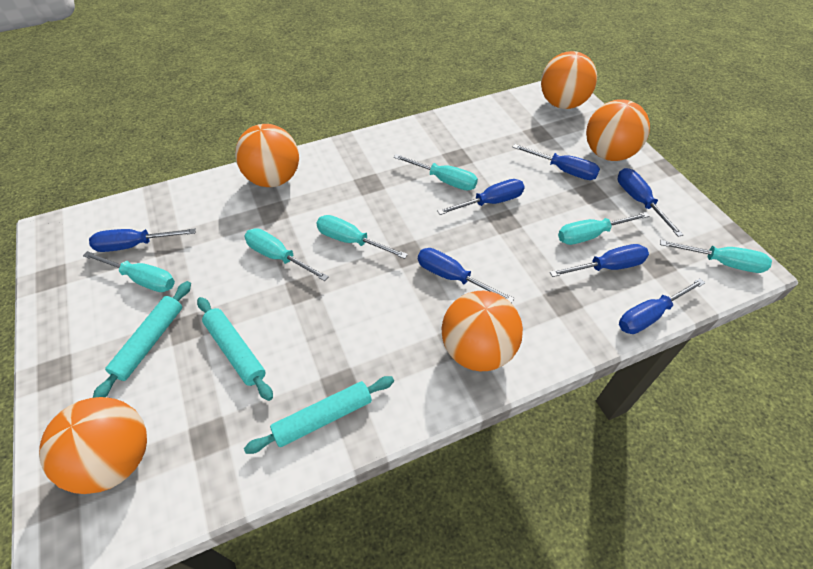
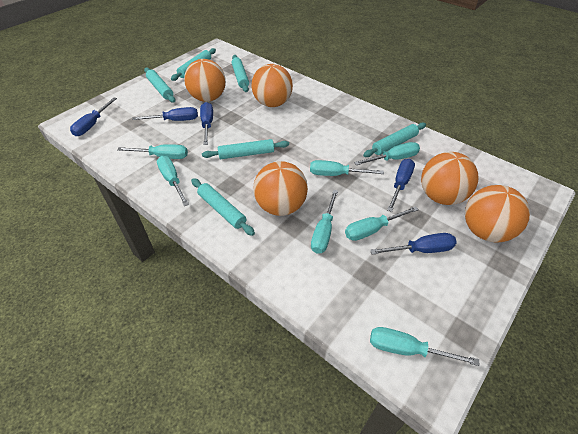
blue screwdriver: 7 -> 5
turquoise rolling pin: 3 -> 6
turquoise screwdriver: 6 -> 7

